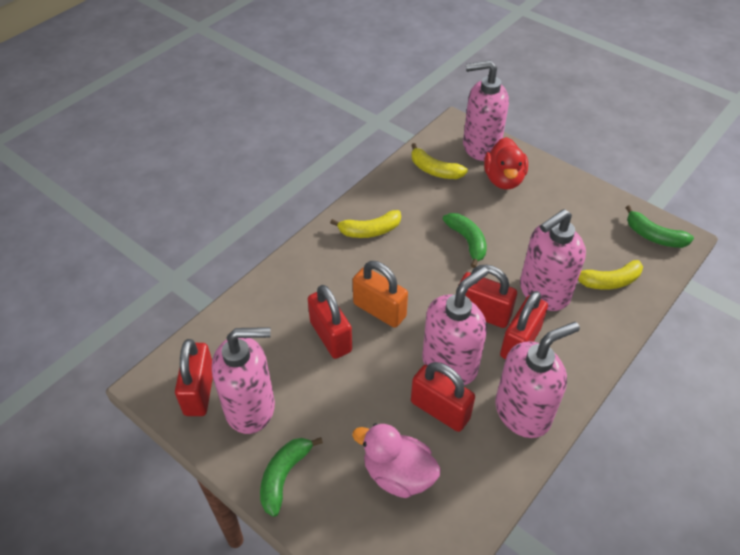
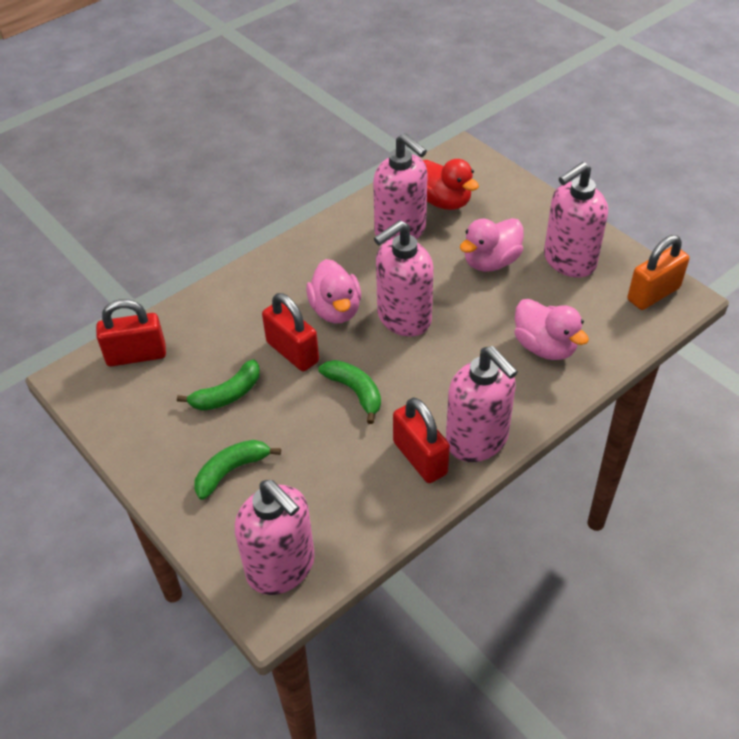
pink duck: 1 -> 3
red padlock: 5 -> 3
yellow banana: 3 -> 0

